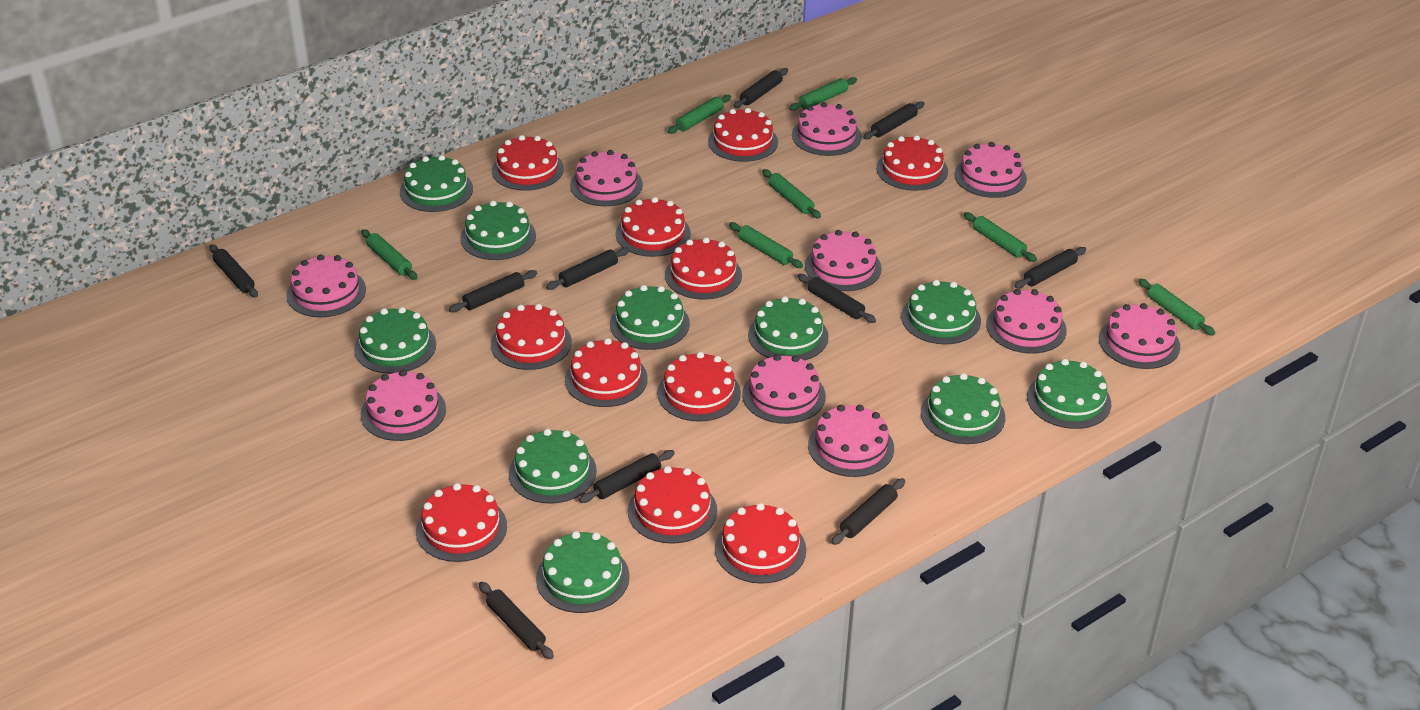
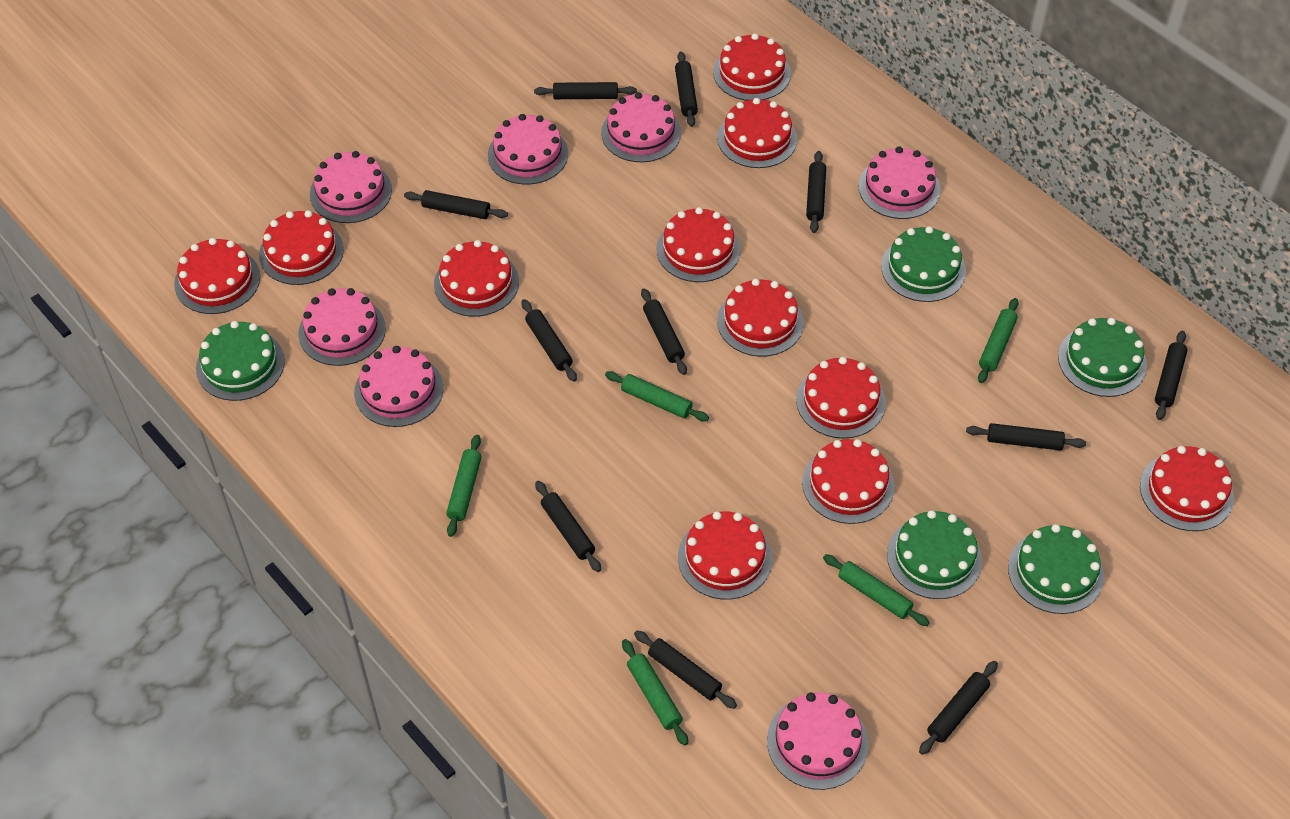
black rolling pin: 10 -> 11
green cake: 10 -> 5
green rolling pin: 7 -> 5
pink cake: 10 -> 7

